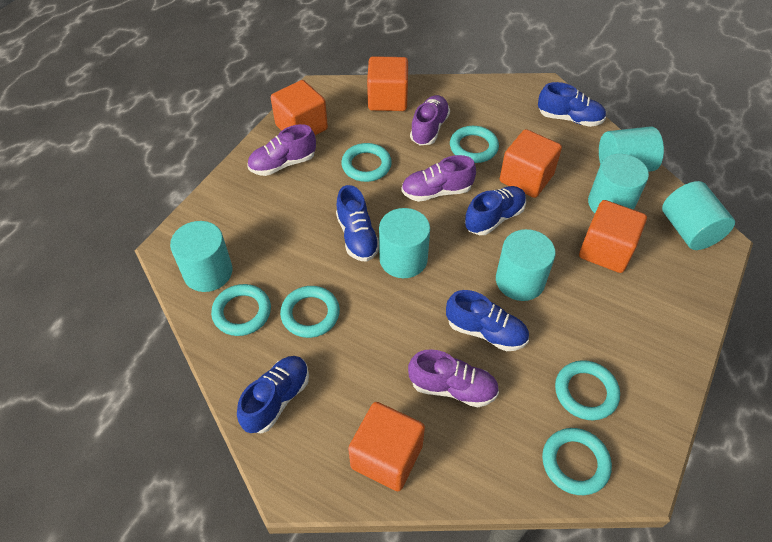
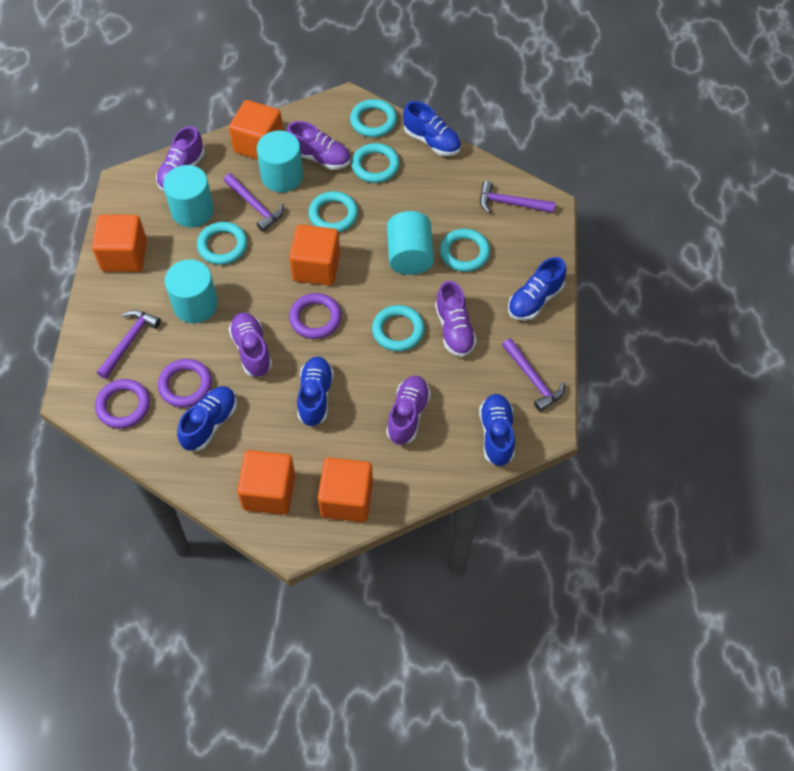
purple hammer: 0 -> 4
purple ring: 0 -> 3
purple shoe: 4 -> 5
turquoise cylinder: 6 -> 4

